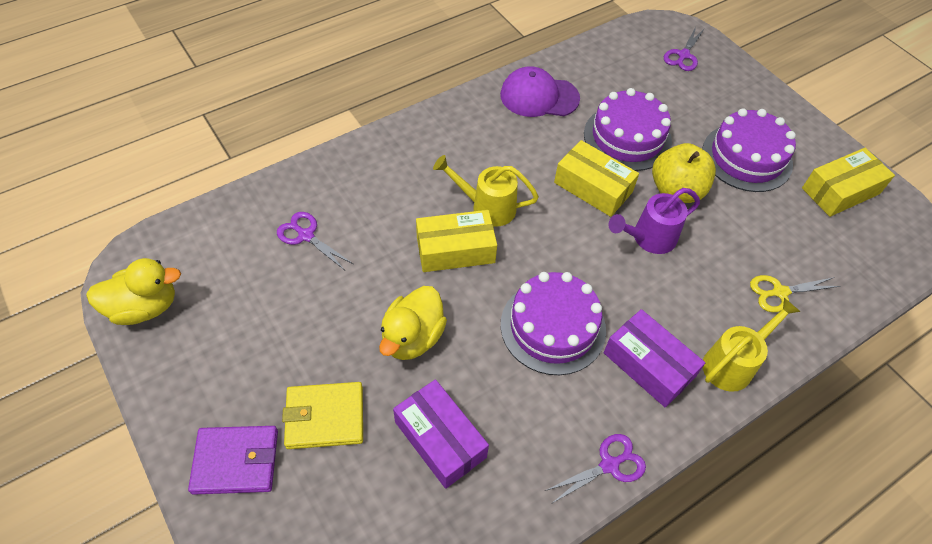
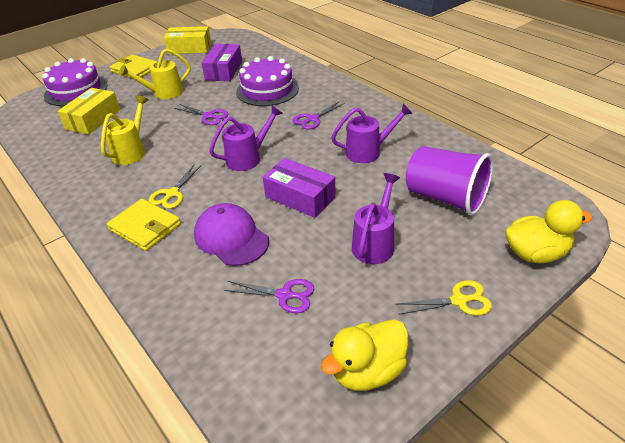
purple cake: 3 -> 2
purple cup: 0 -> 1
purple wallet: 1 -> 0
purple watering can: 1 -> 3
yellow apple: 1 -> 0
yellow box: 3 -> 2
yellow scissors: 1 -> 2
yellow wallet: 1 -> 2

